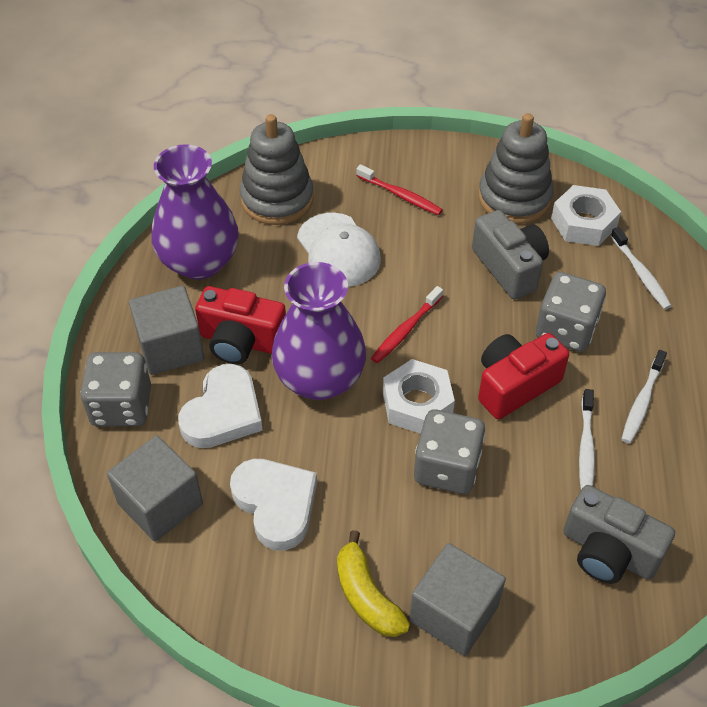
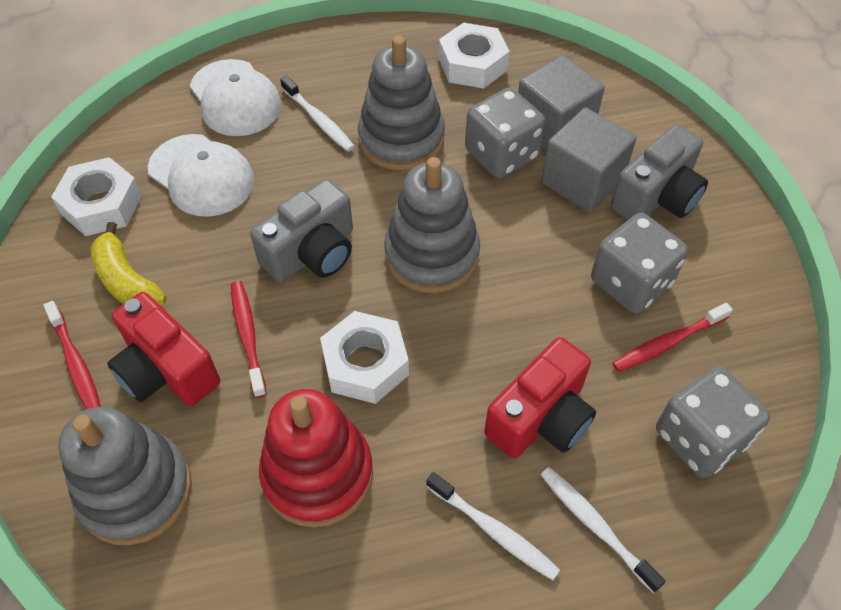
grey cube: 3 -> 2
grey stacking toy: 2 -> 3
purple vase: 2 -> 0
red stacking toy: 0 -> 1
red toothbrush: 2 -> 3
white cap: 1 -> 2
white heart: 2 -> 0
white nut: 2 -> 3

